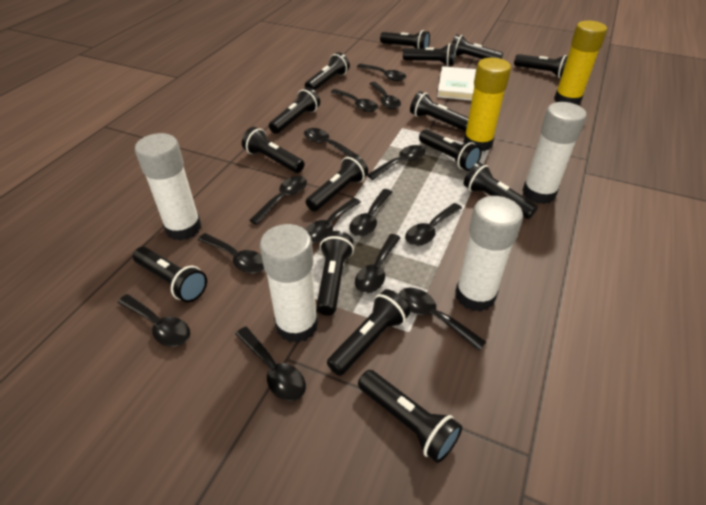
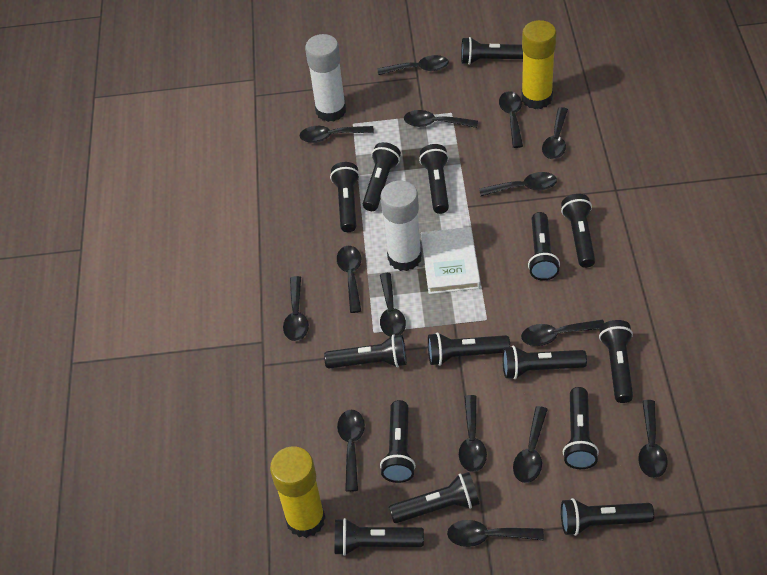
black spoon: 14 -> 15
white glue stick: 4 -> 2

